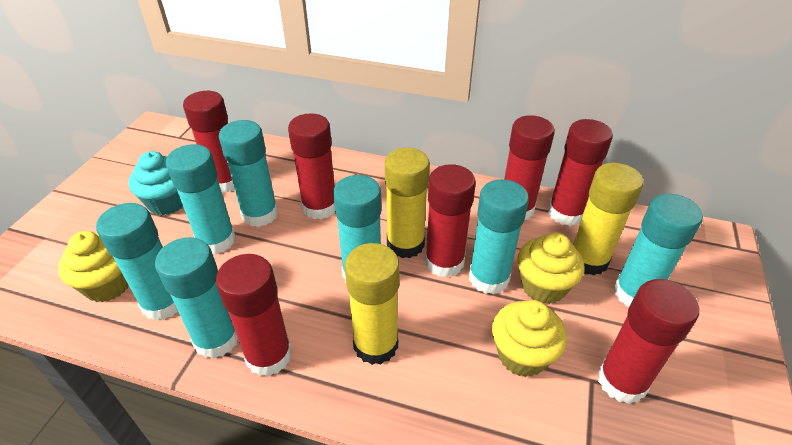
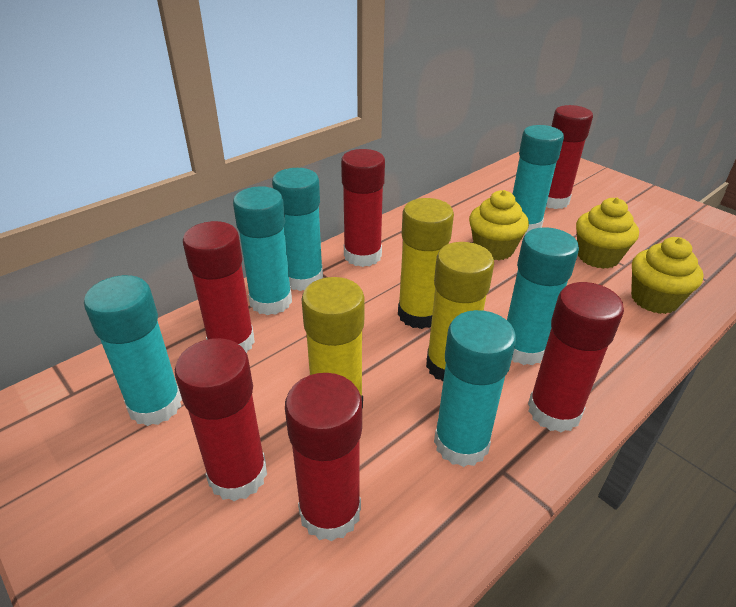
red glue stick: 7 -> 6
turquoise cupcake: 1 -> 0
turquoise glue stick: 7 -> 6

